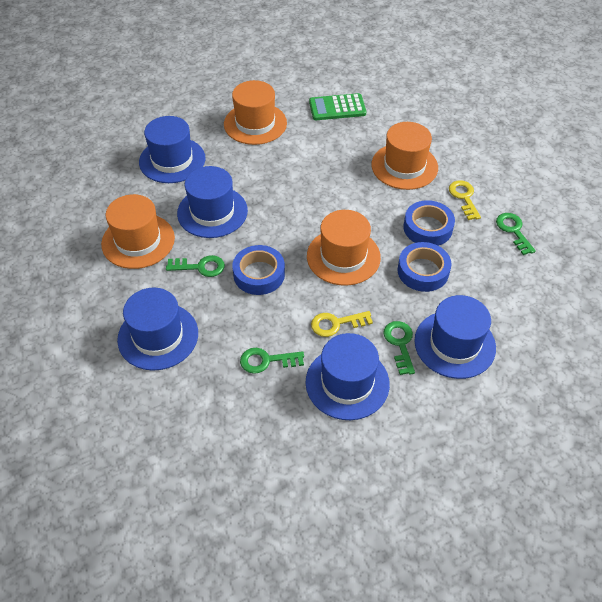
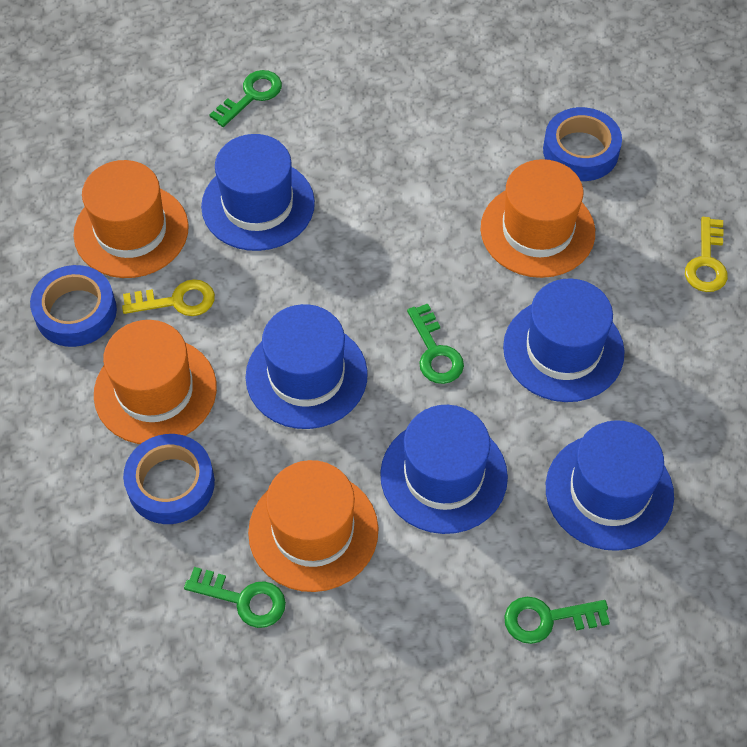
green calculator: 1 -> 0

